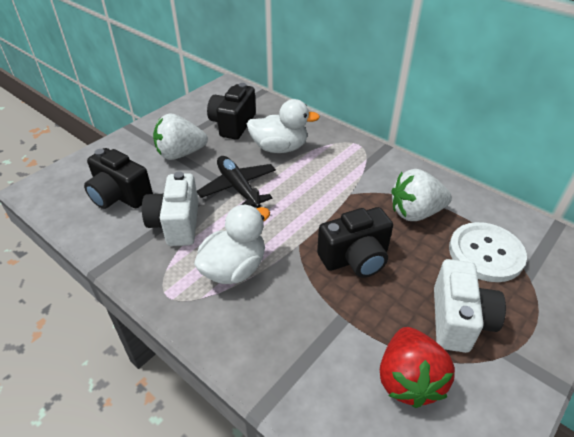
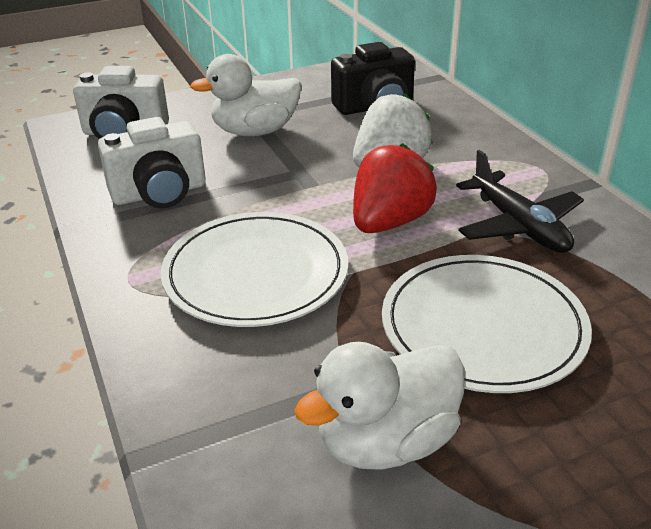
black camera: 3 -> 1
white button: 1 -> 0
white plate: 0 -> 2
white strawberry: 2 -> 1

